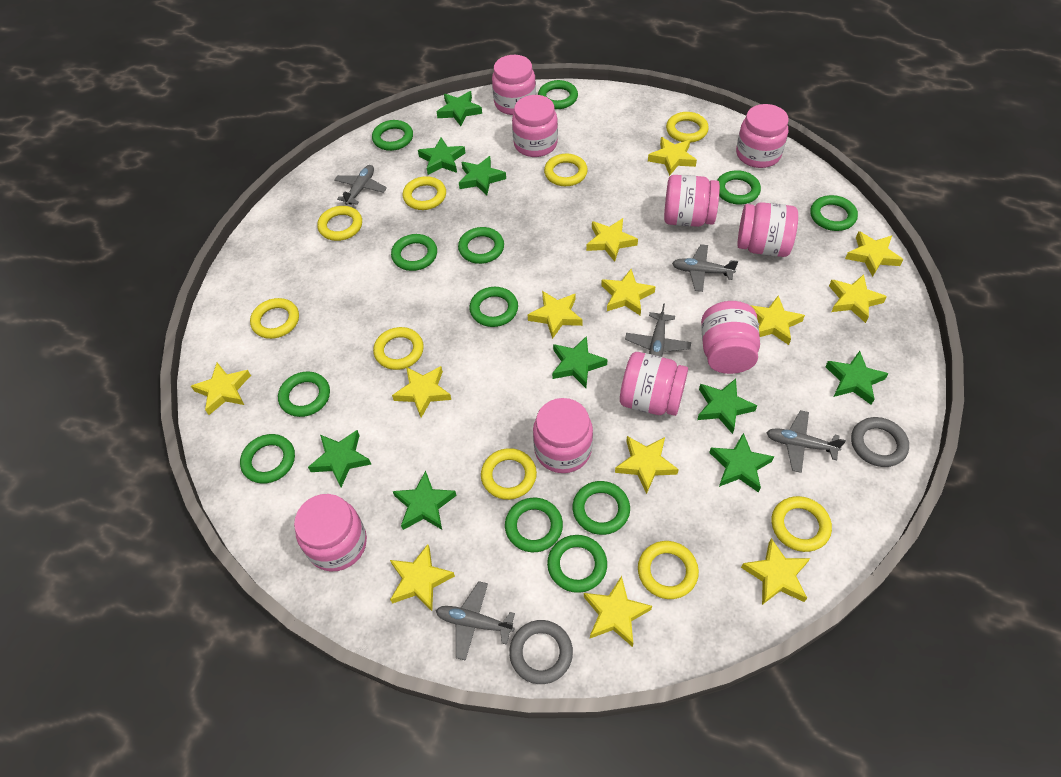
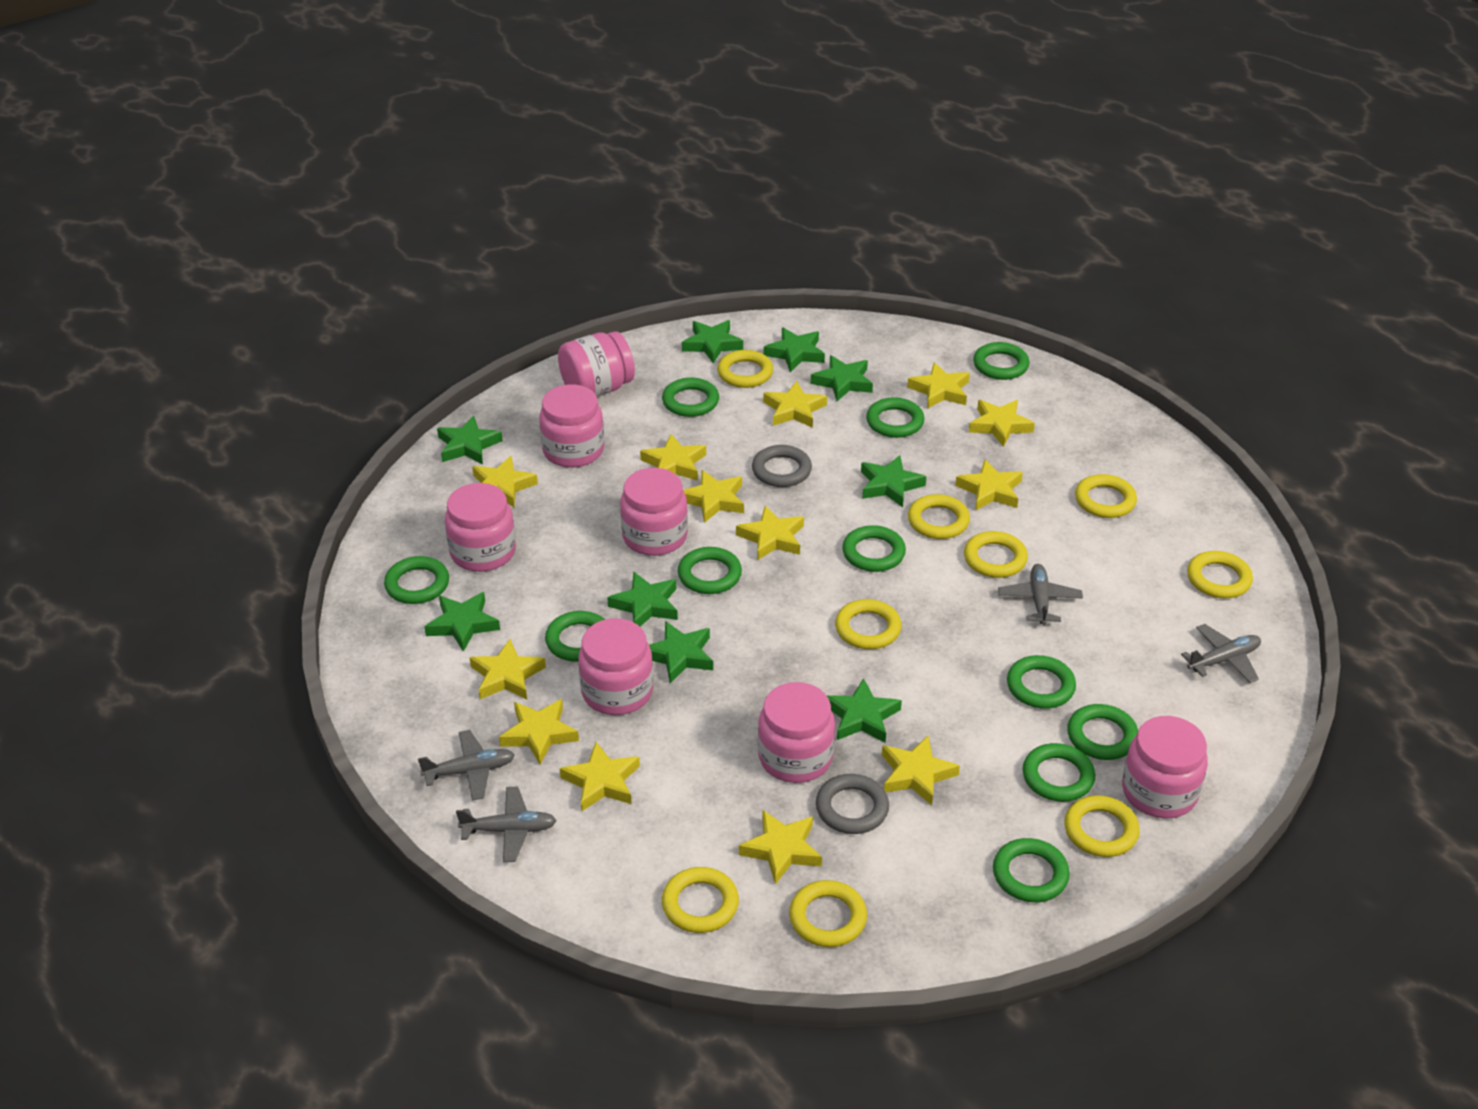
green ring: 12 -> 11
grey plane: 5 -> 4
pink jar: 9 -> 7

